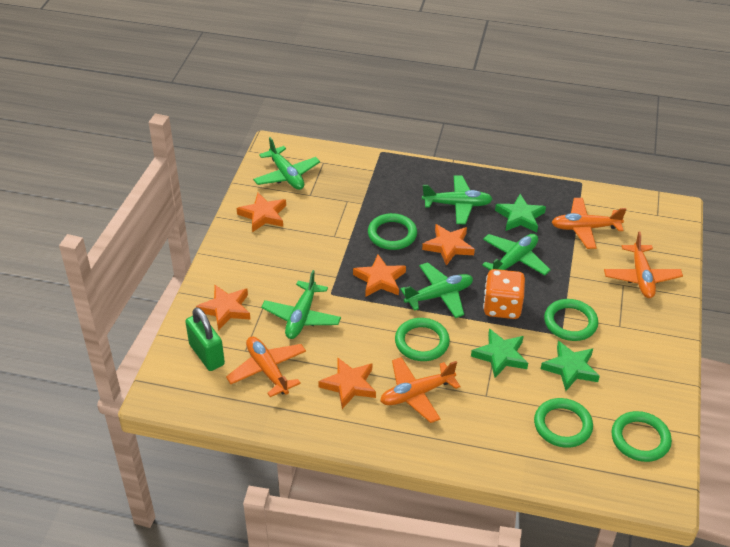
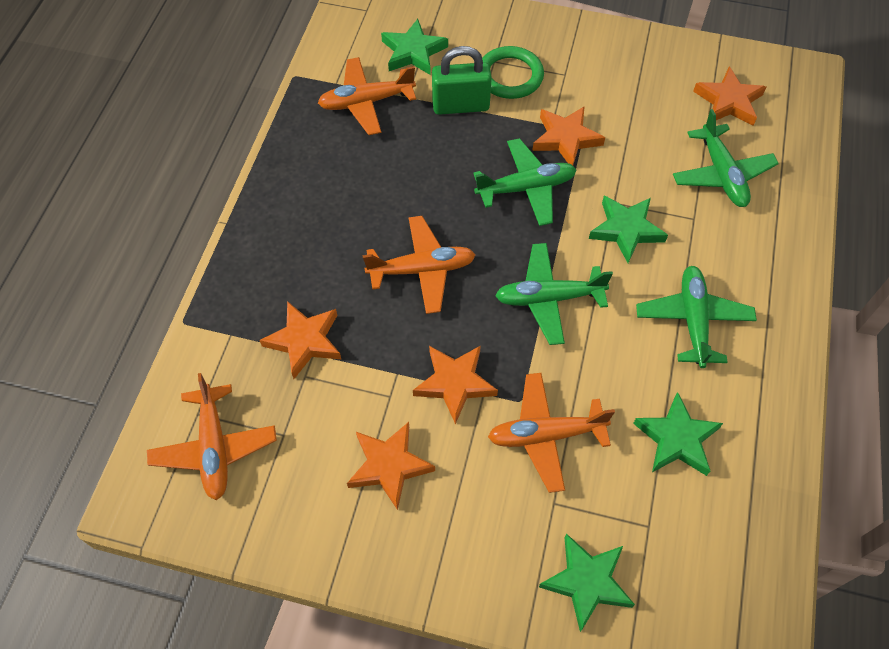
green plane: 5 -> 4
green ring: 5 -> 1
green star: 3 -> 4
orange dice: 1 -> 0

